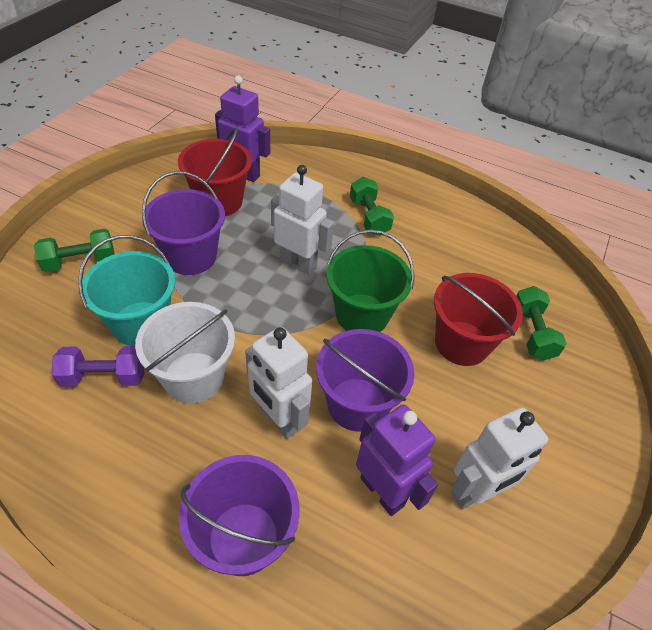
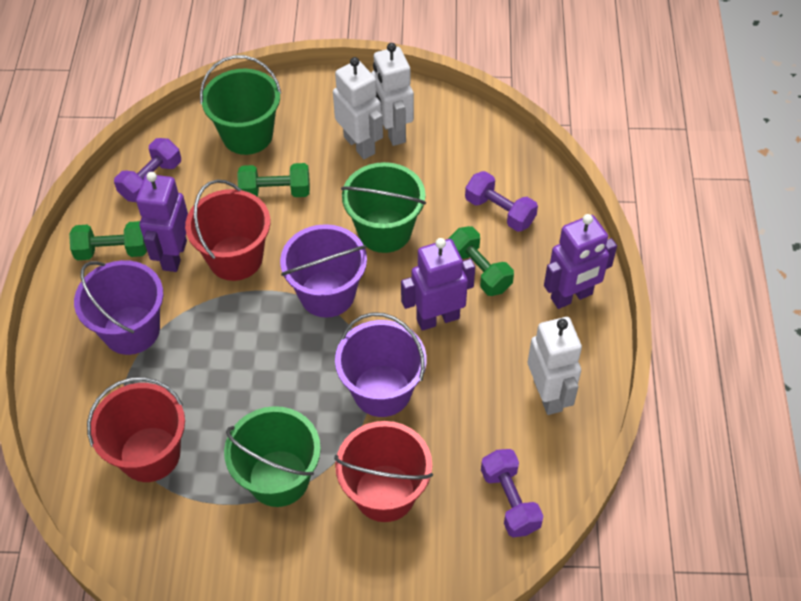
green bucket: 1 -> 3
purple dumbbell: 1 -> 3
purple robot: 2 -> 3
red bucket: 2 -> 3
turquoise bucket: 1 -> 0
white bucket: 1 -> 0

